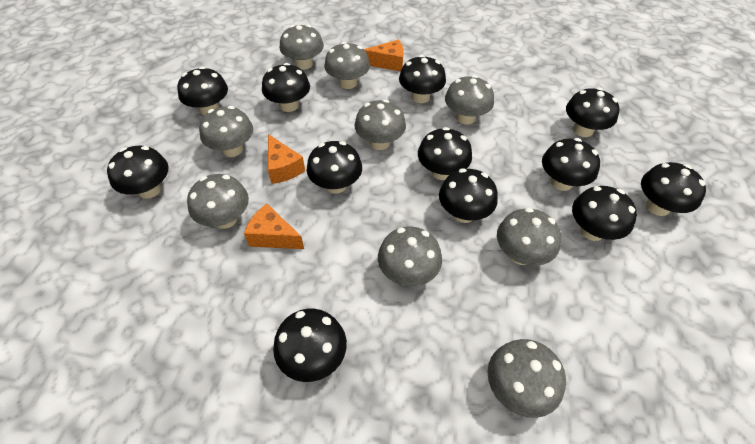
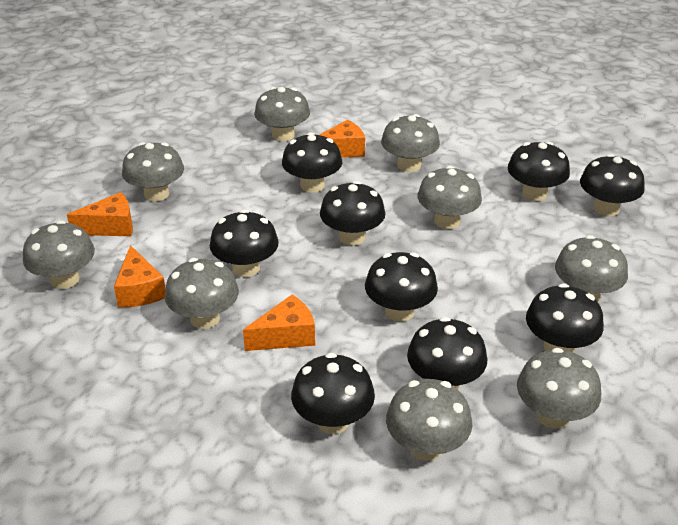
black mushroom: 12 -> 9
orange cheese: 3 -> 4

